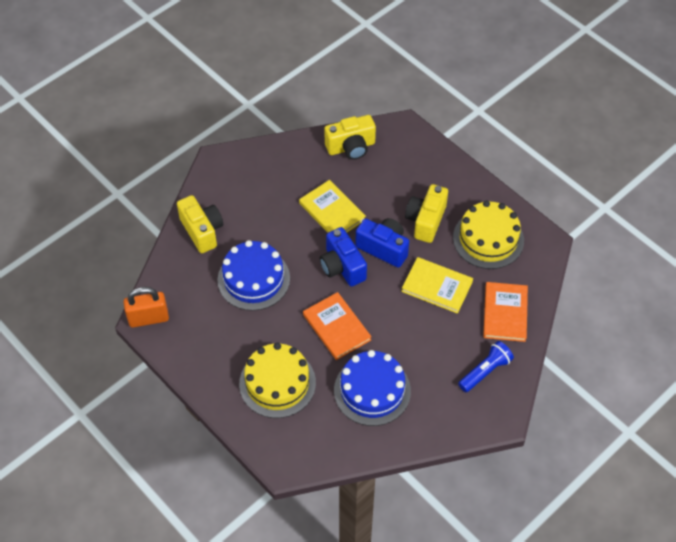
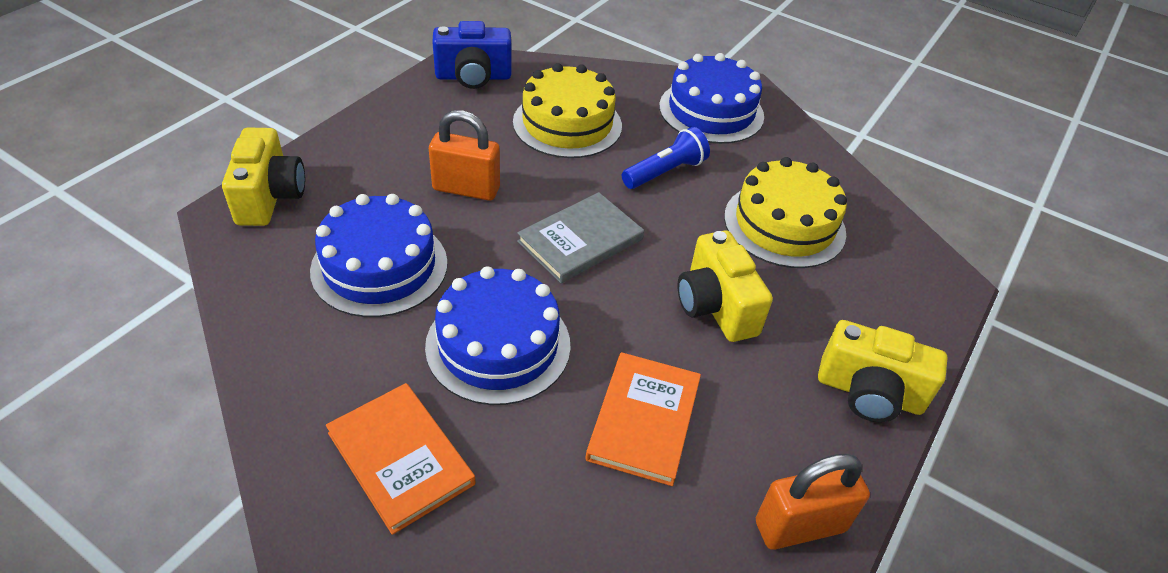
blue cake: 2 -> 3
blue camera: 2 -> 1
grey book: 0 -> 1
orange padlock: 1 -> 2
yellow book: 2 -> 0

